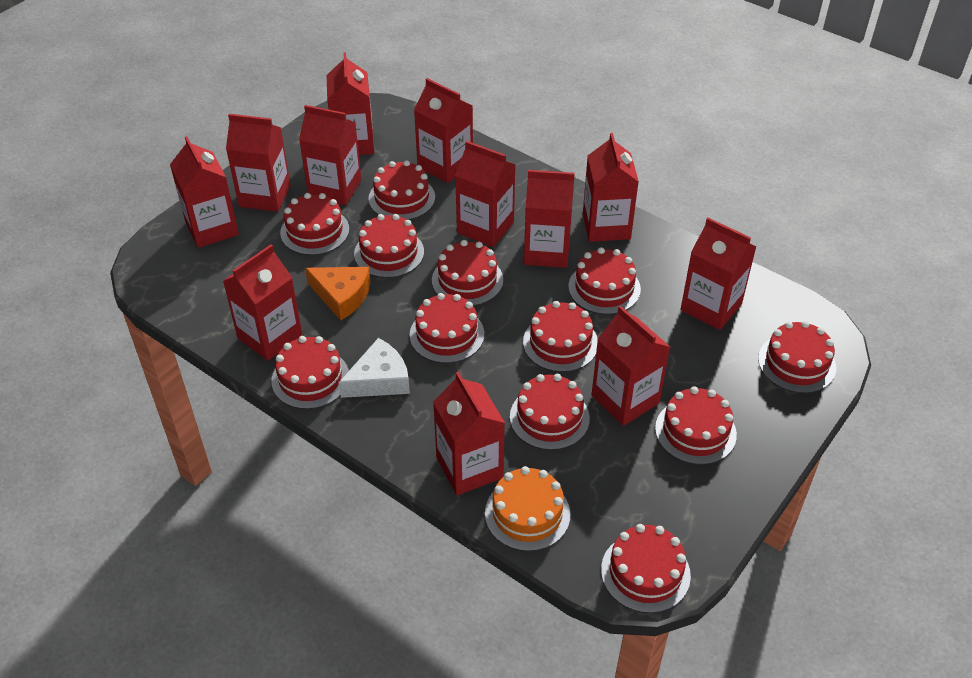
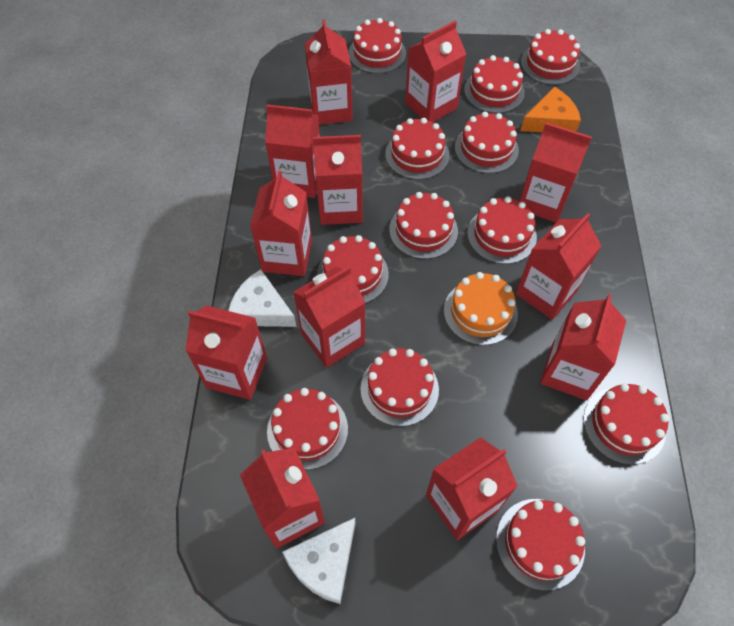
white cheese: 1 -> 2

